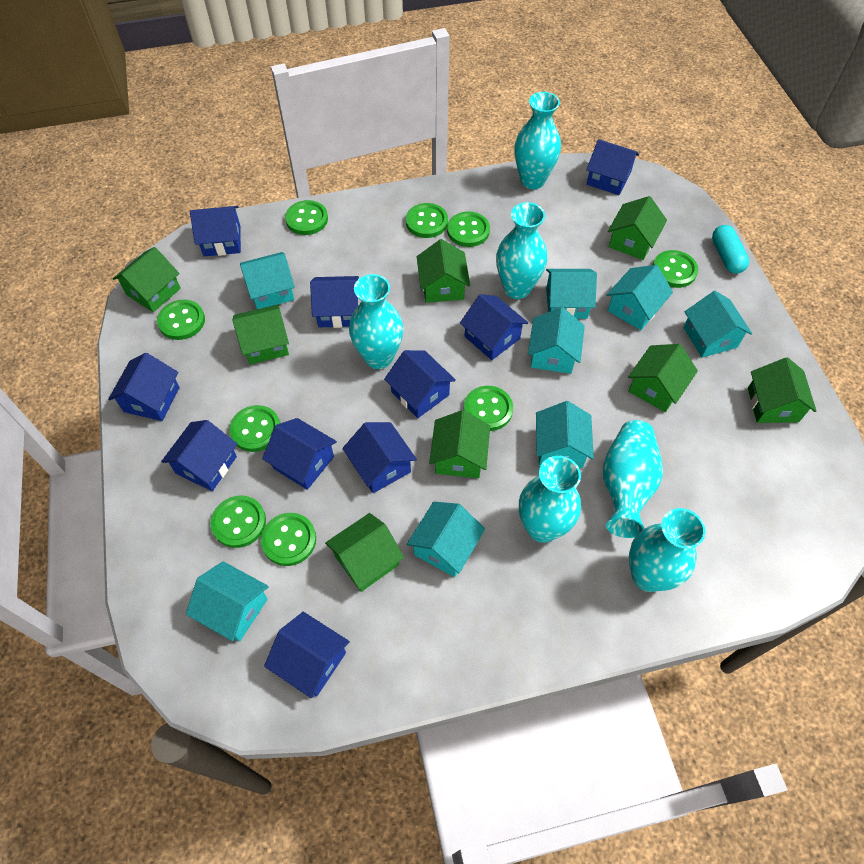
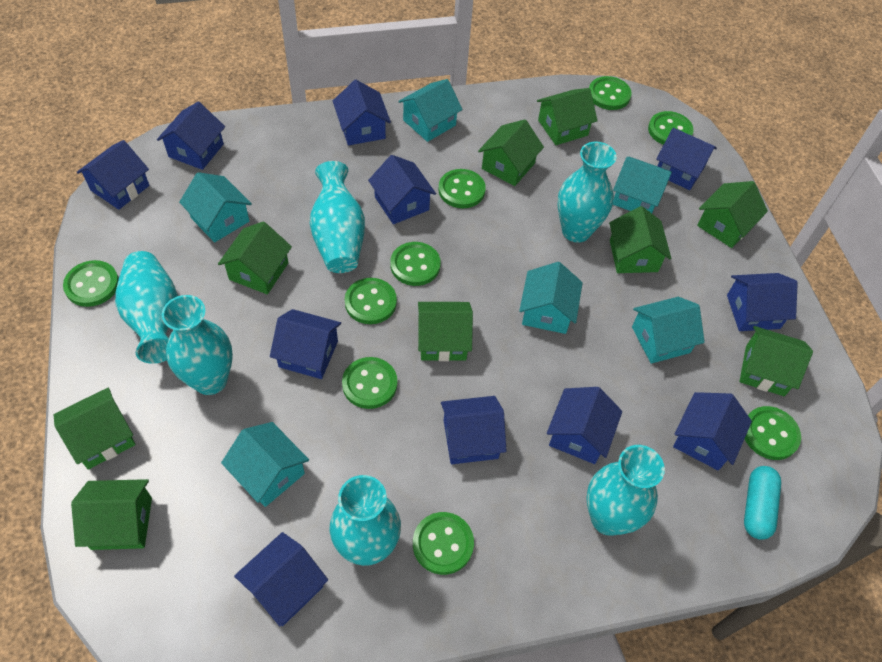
blue house: 10 -> 11
green house: 8 -> 9
turquoise house: 8 -> 6

